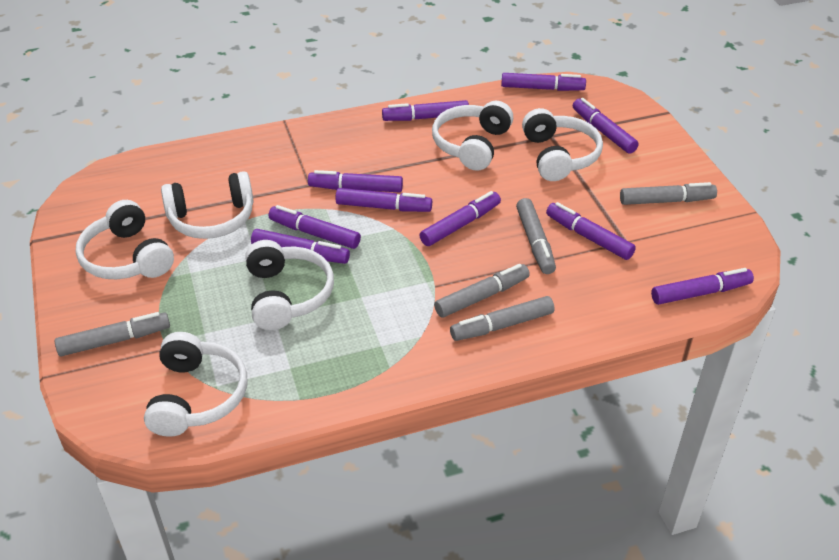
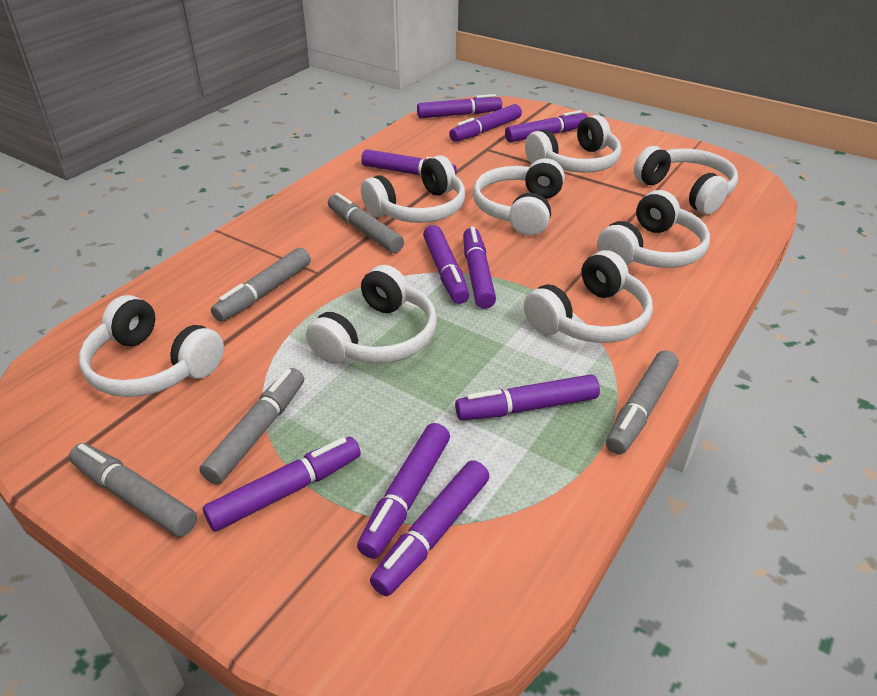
white headphones: 6 -> 8

